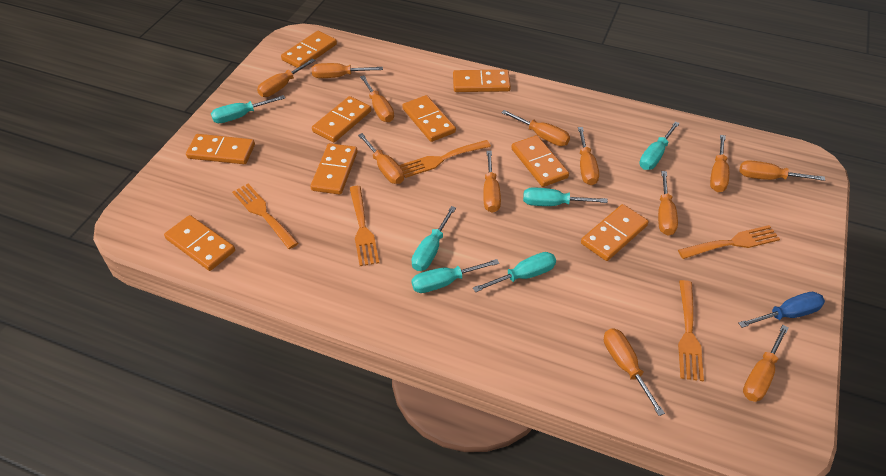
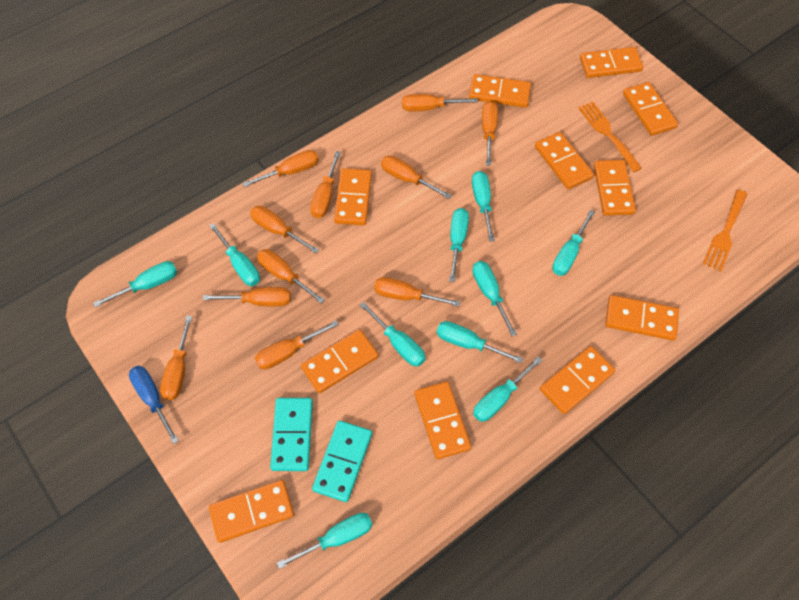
orange domino: 9 -> 11
orange fork: 5 -> 2
orange screwdriver: 12 -> 11
turquoise domino: 0 -> 2
turquoise screwdriver: 6 -> 10

